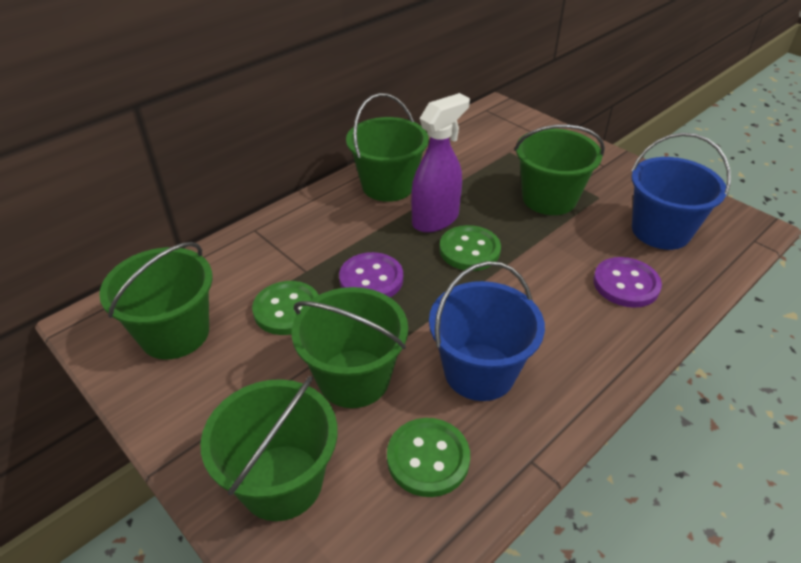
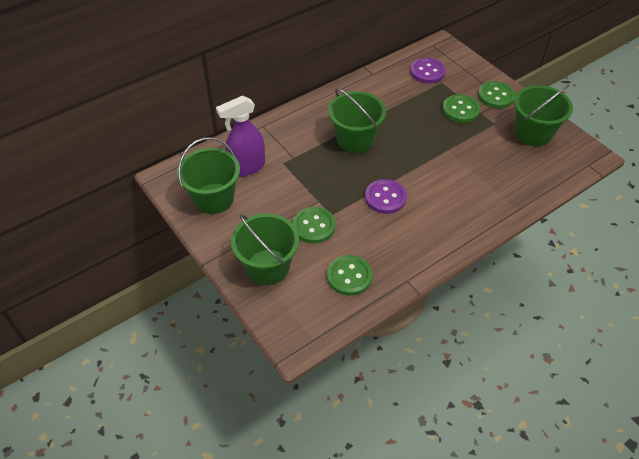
blue bucket: 2 -> 0
green bucket: 5 -> 4
green button: 3 -> 4

